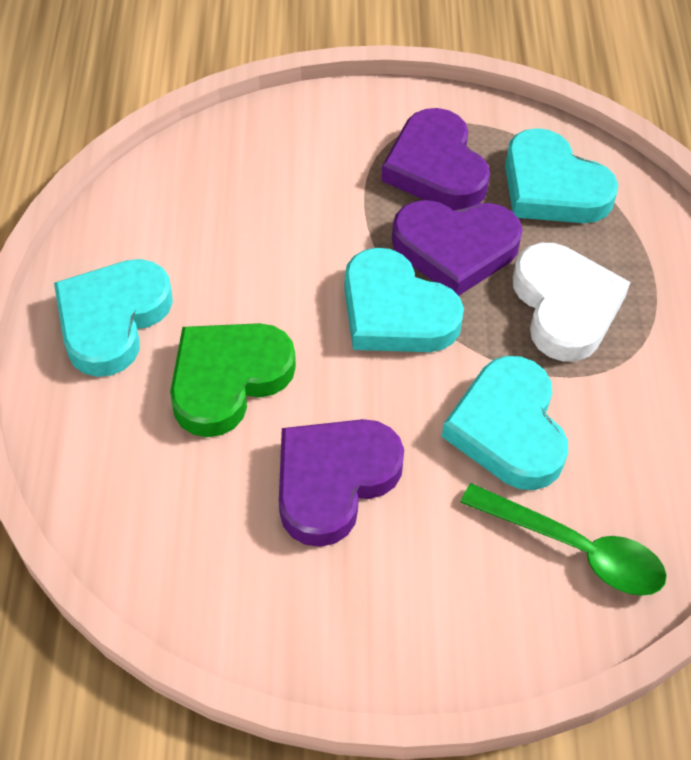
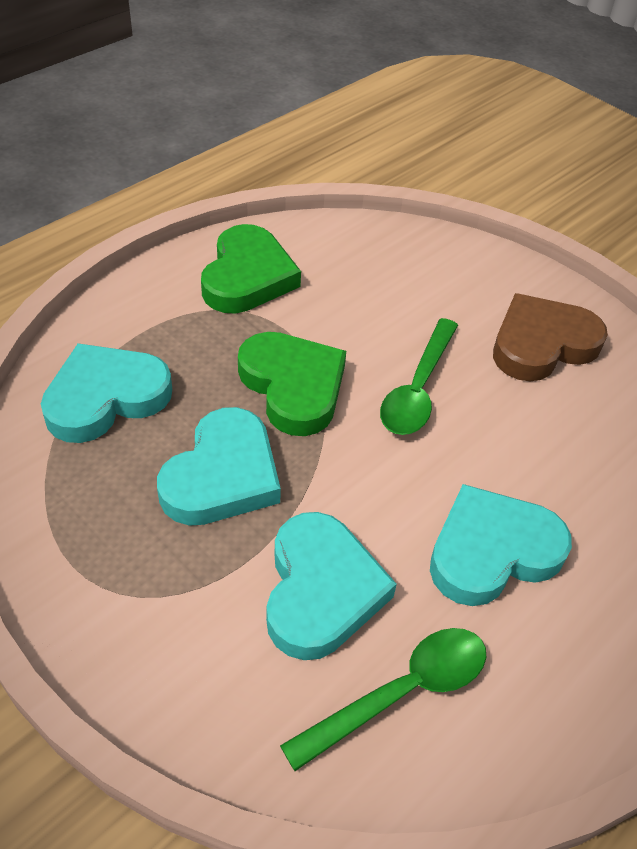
brown heart: 0 -> 1
green heart: 1 -> 2
green spoon: 1 -> 2
purple heart: 3 -> 0
white heart: 1 -> 0

